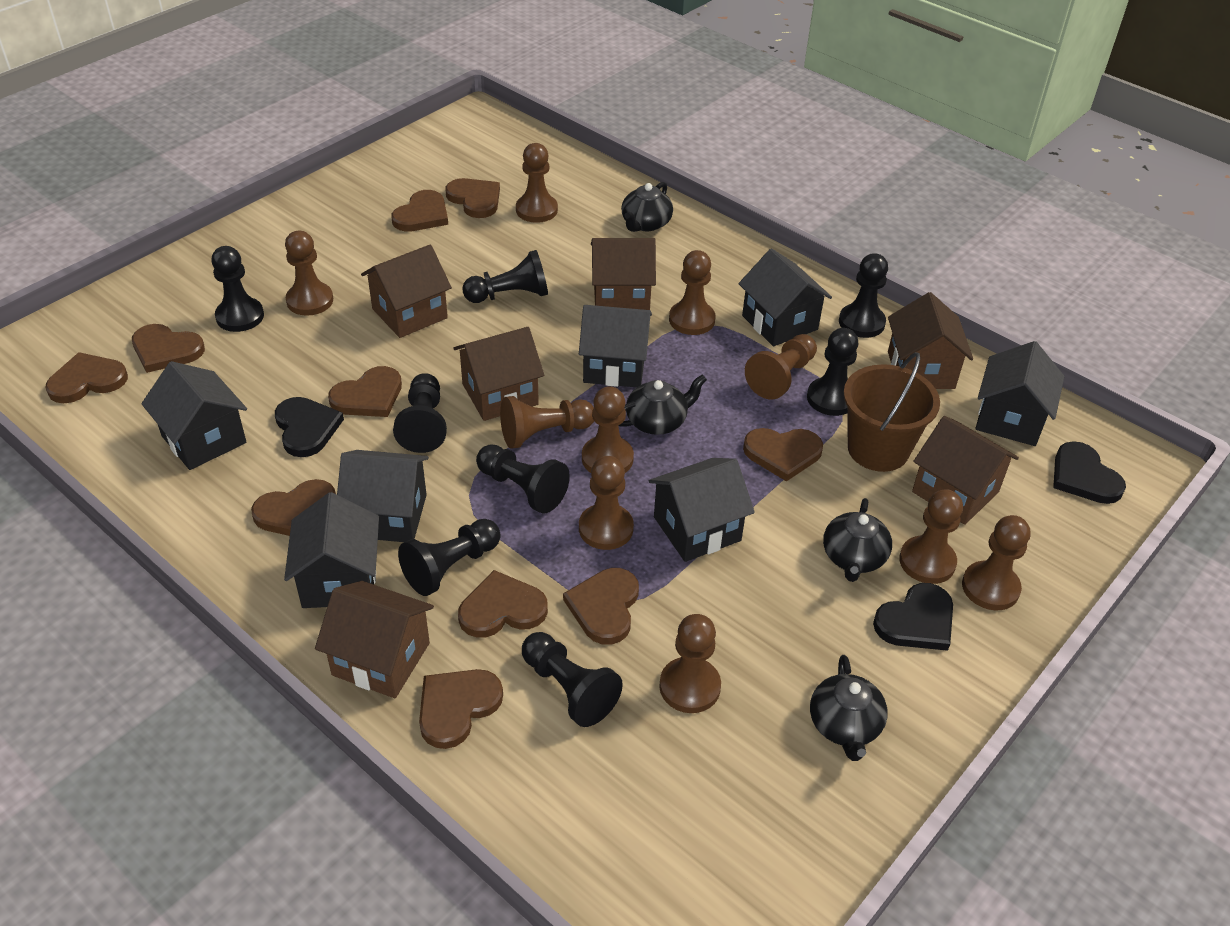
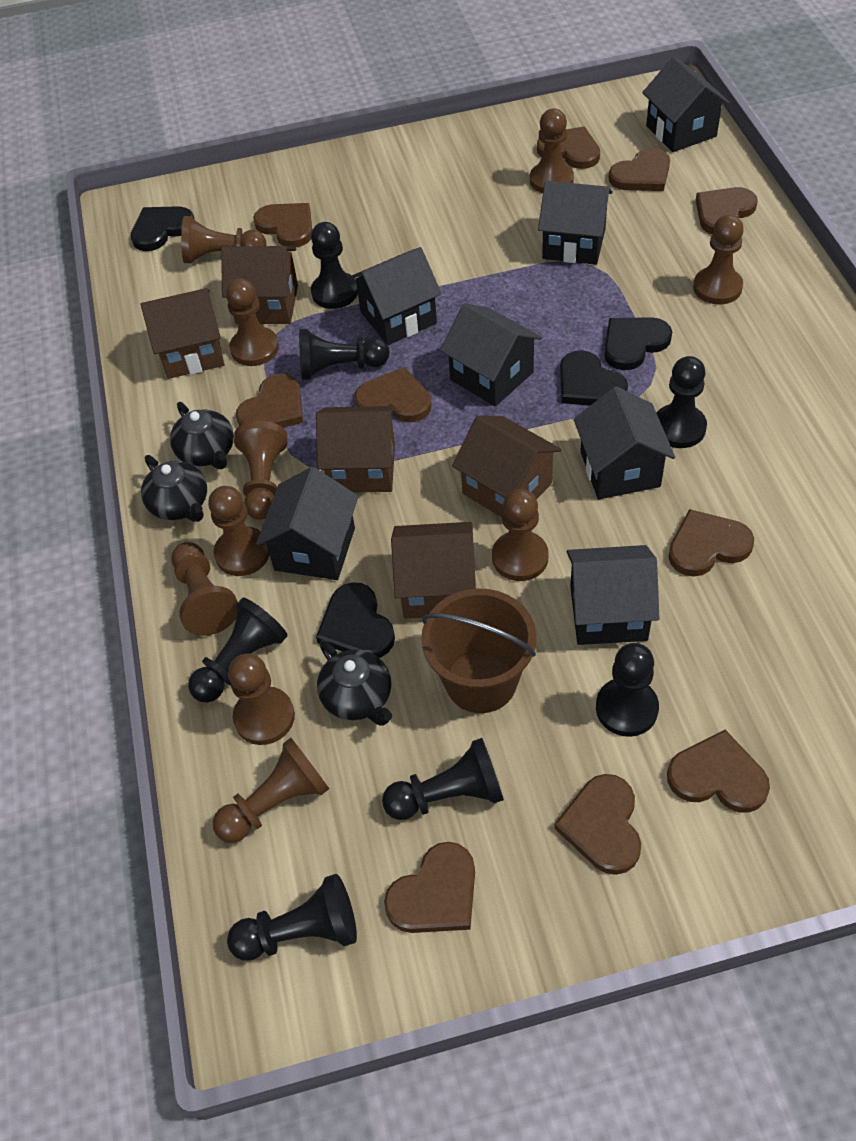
black heart: 3 -> 4
black pawn: 8 -> 7
black teapot: 4 -> 3
brown house: 6 -> 5

